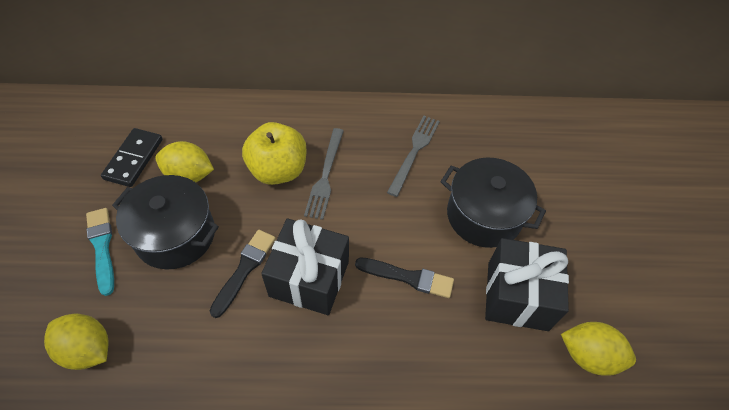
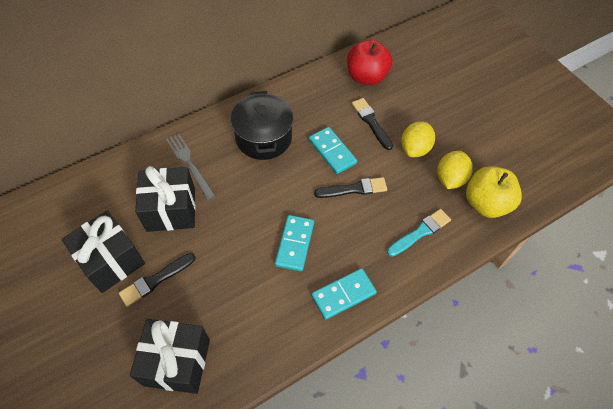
black brush: 2 -> 3
black domino: 1 -> 0
black gift: 2 -> 3
black pot: 2 -> 1
grey fork: 2 -> 1
red apple: 0 -> 1
turquoise domino: 0 -> 3
yellow lemon: 3 -> 2

